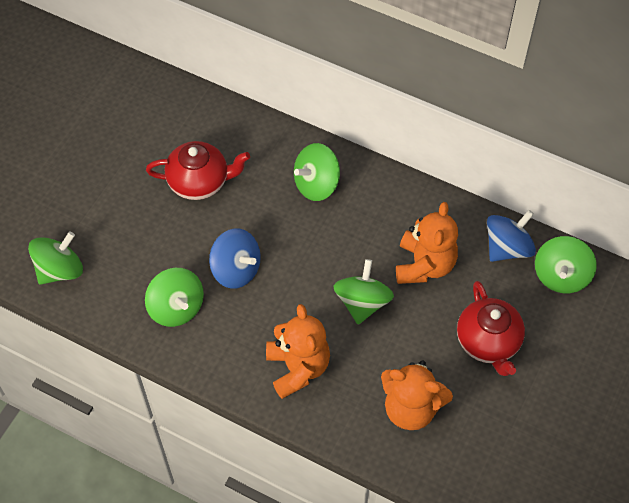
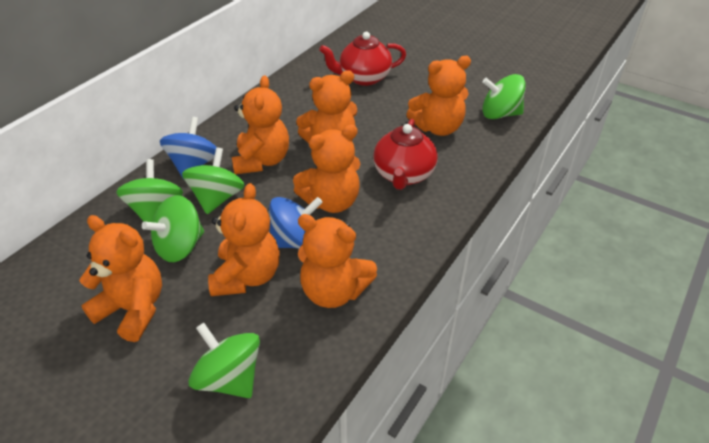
orange teddy bear: 3 -> 7

